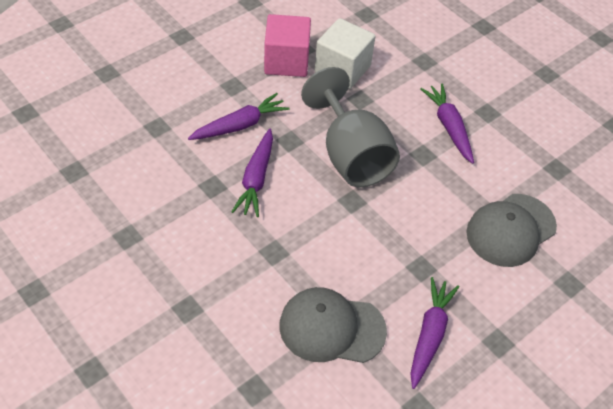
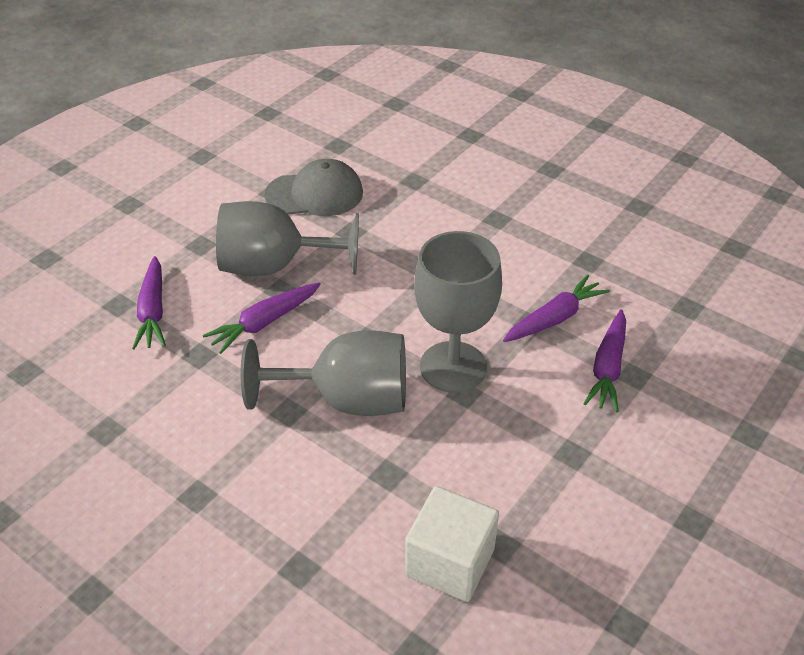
grey cap: 2 -> 1
grey goblet: 1 -> 3
pink cube: 1 -> 0

